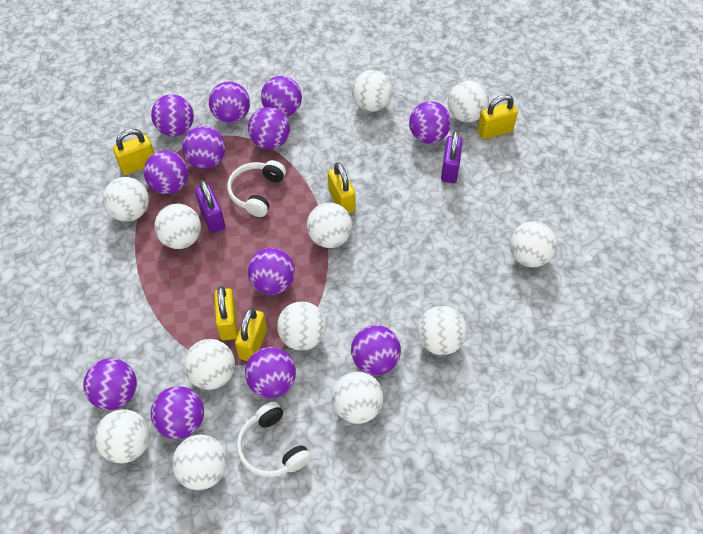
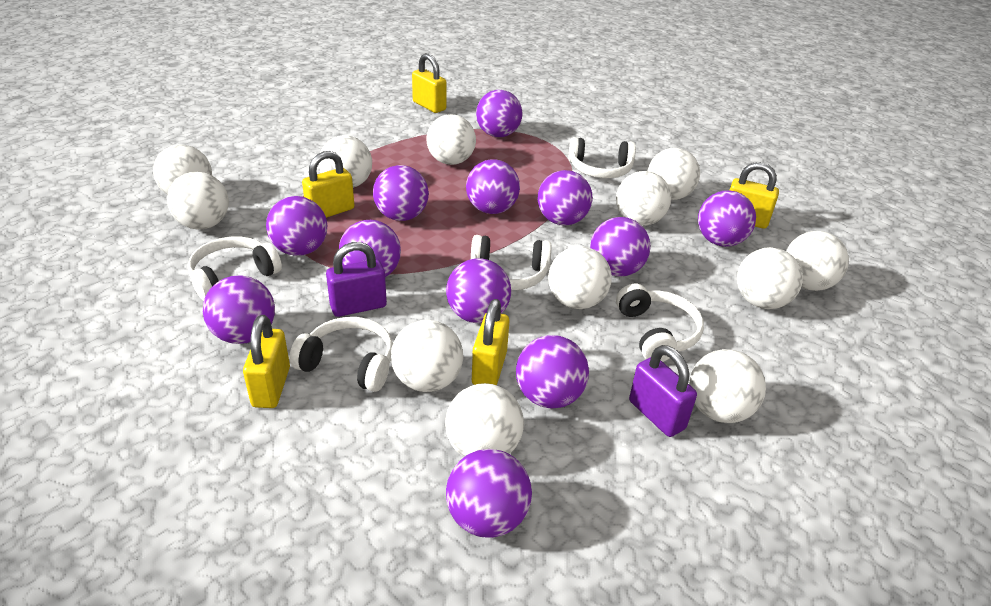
white headphones: 2 -> 5

